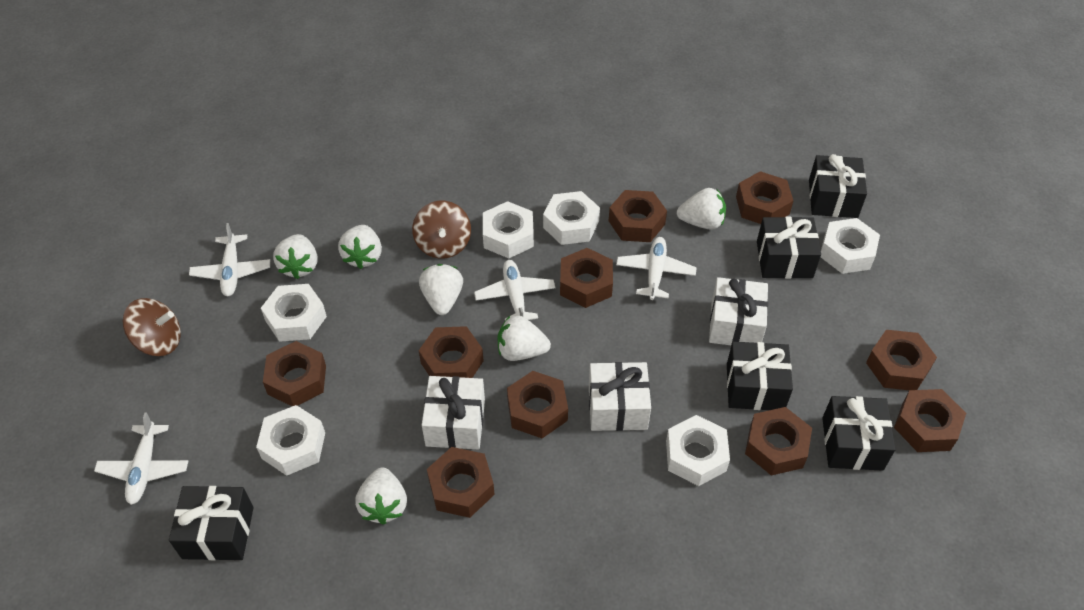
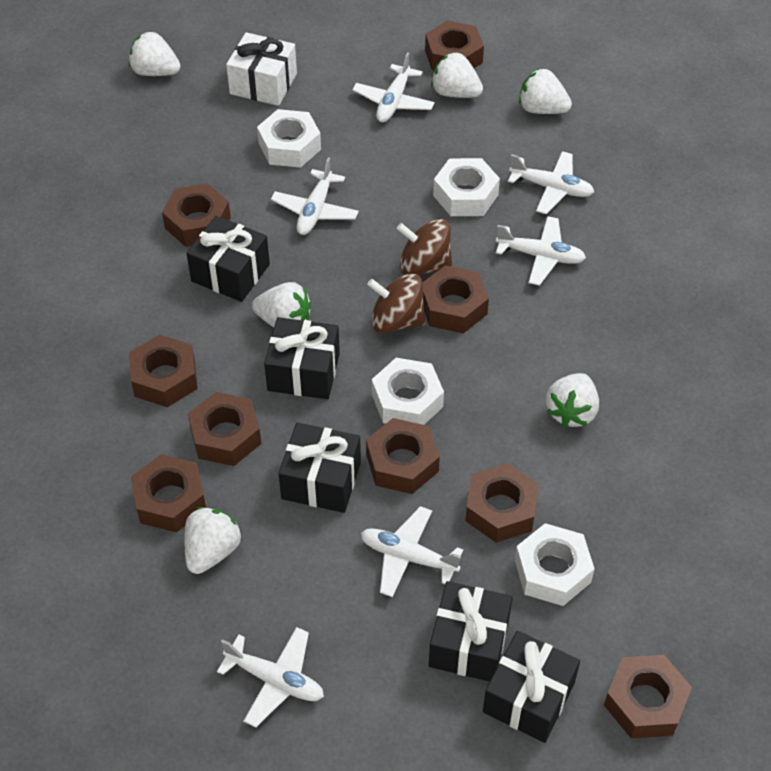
brown nut: 10 -> 9
white gift: 3 -> 1
white nut: 6 -> 4
white plane: 4 -> 6

